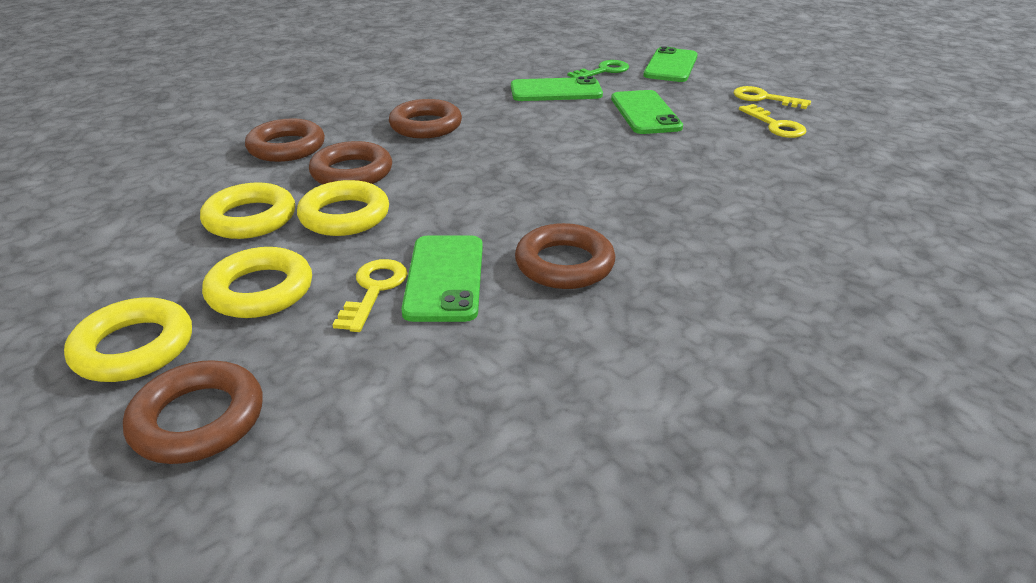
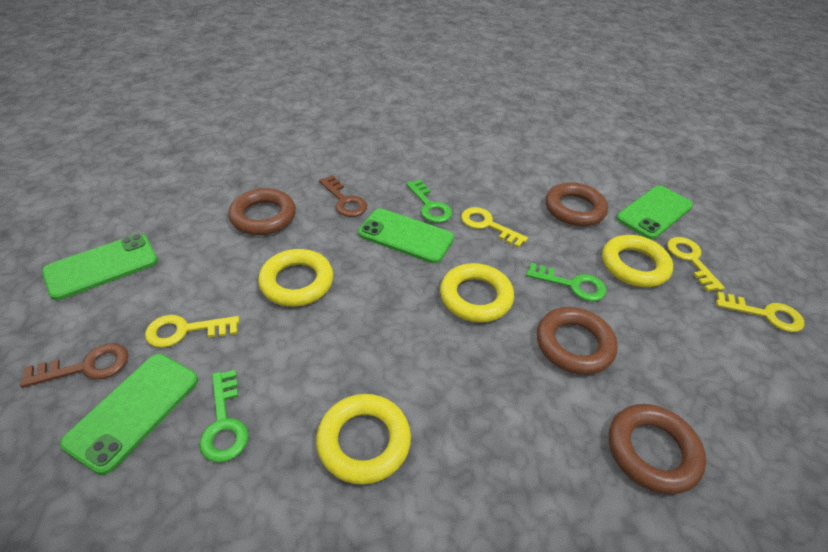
brown key: 0 -> 2
brown ring: 5 -> 4
green key: 1 -> 3
yellow key: 3 -> 4

